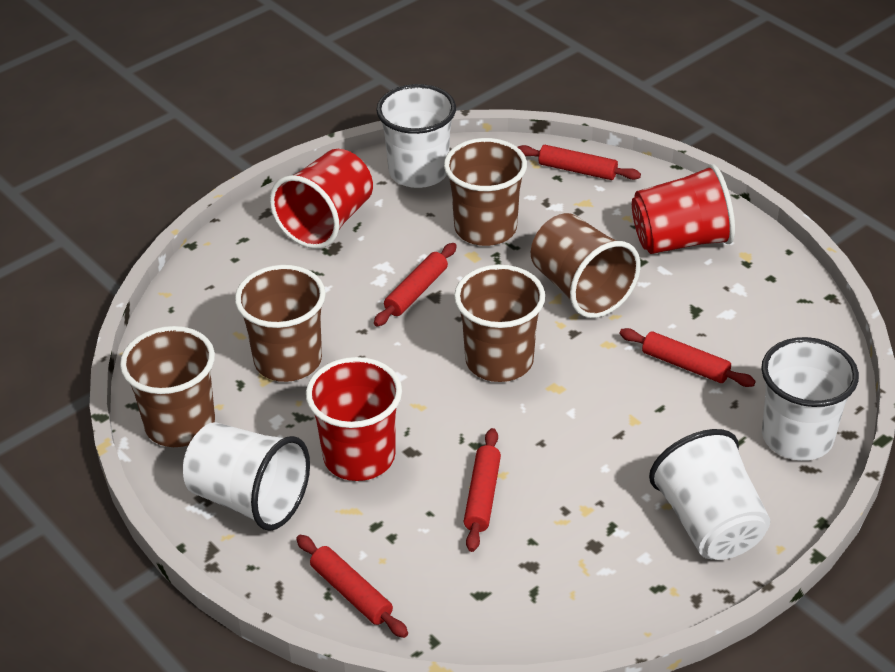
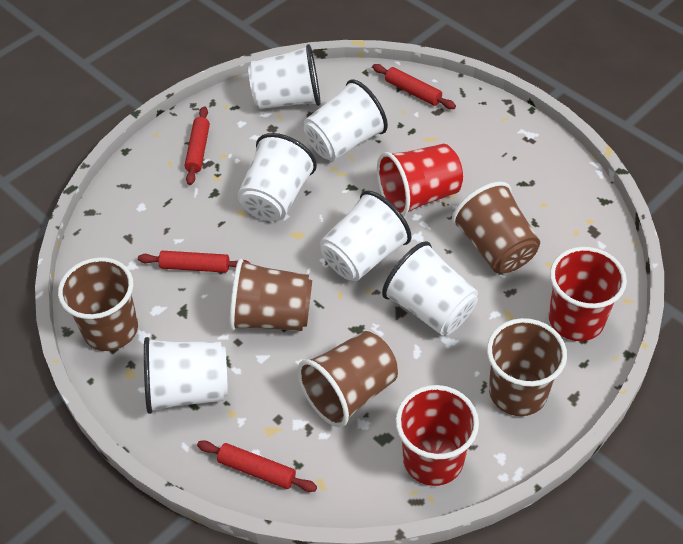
red rolling pin: 5 -> 4
white cup: 4 -> 6

